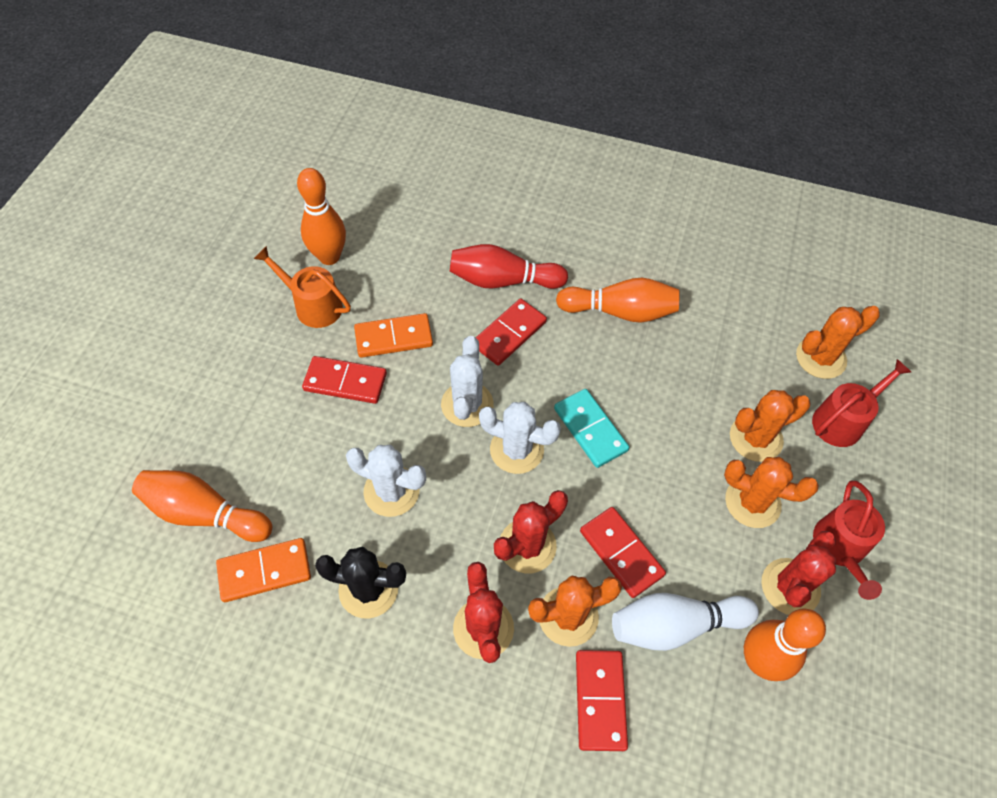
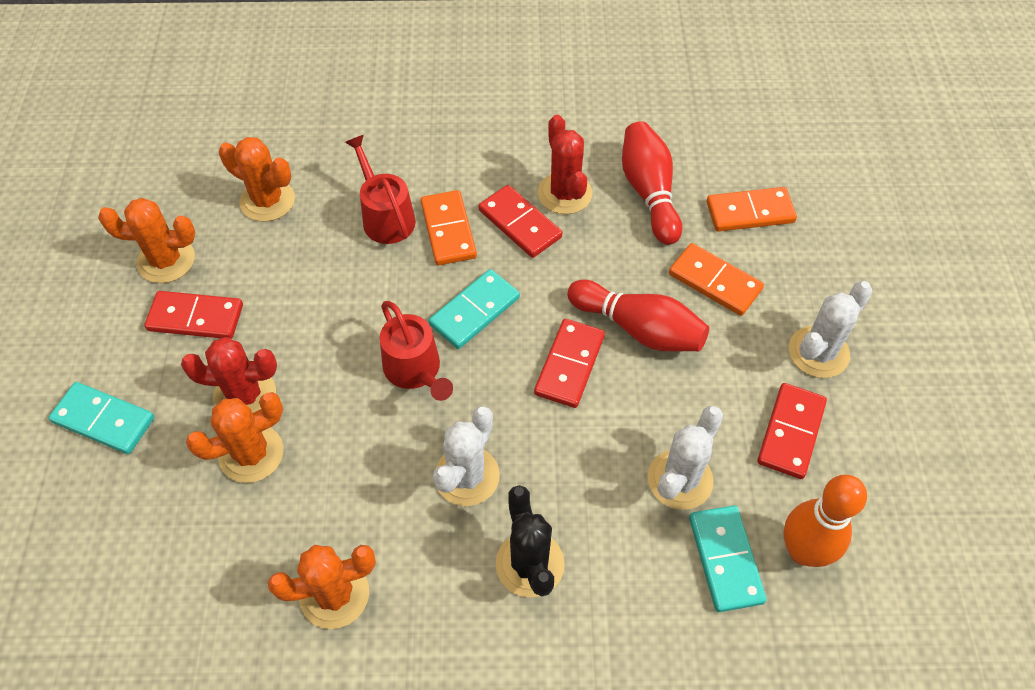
orange bowling pin: 4 -> 1
orange domino: 2 -> 3
orange watering can: 1 -> 0
red bowling pin: 1 -> 2
red cactus: 3 -> 2
turquoise domino: 1 -> 3
white bowling pin: 1 -> 0

